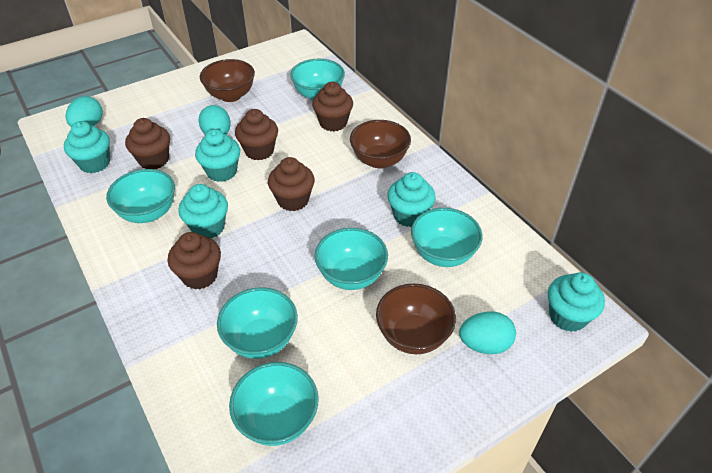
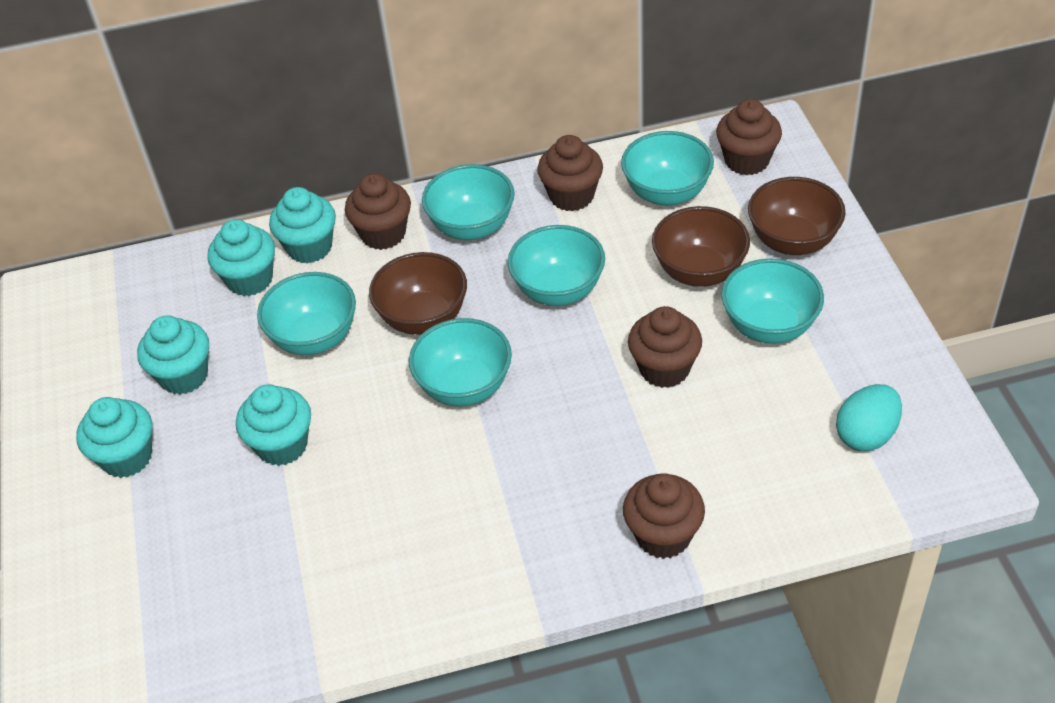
turquoise egg: 3 -> 1

